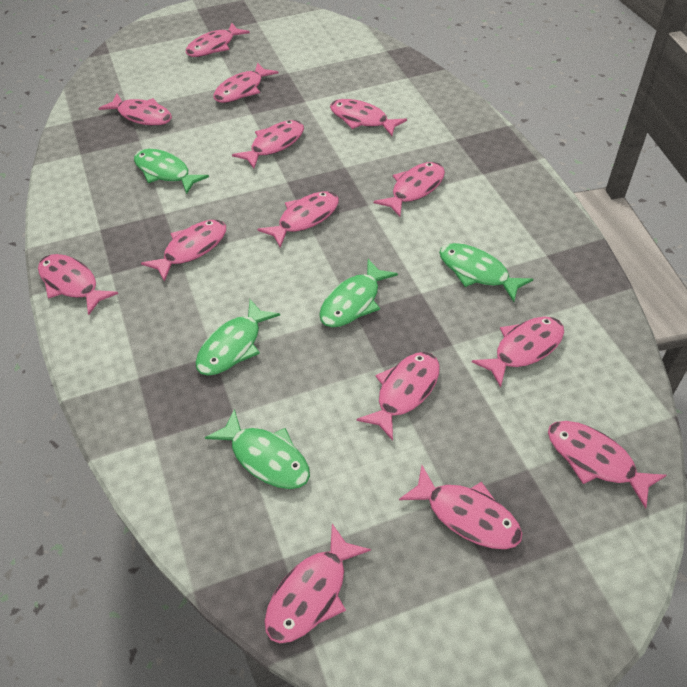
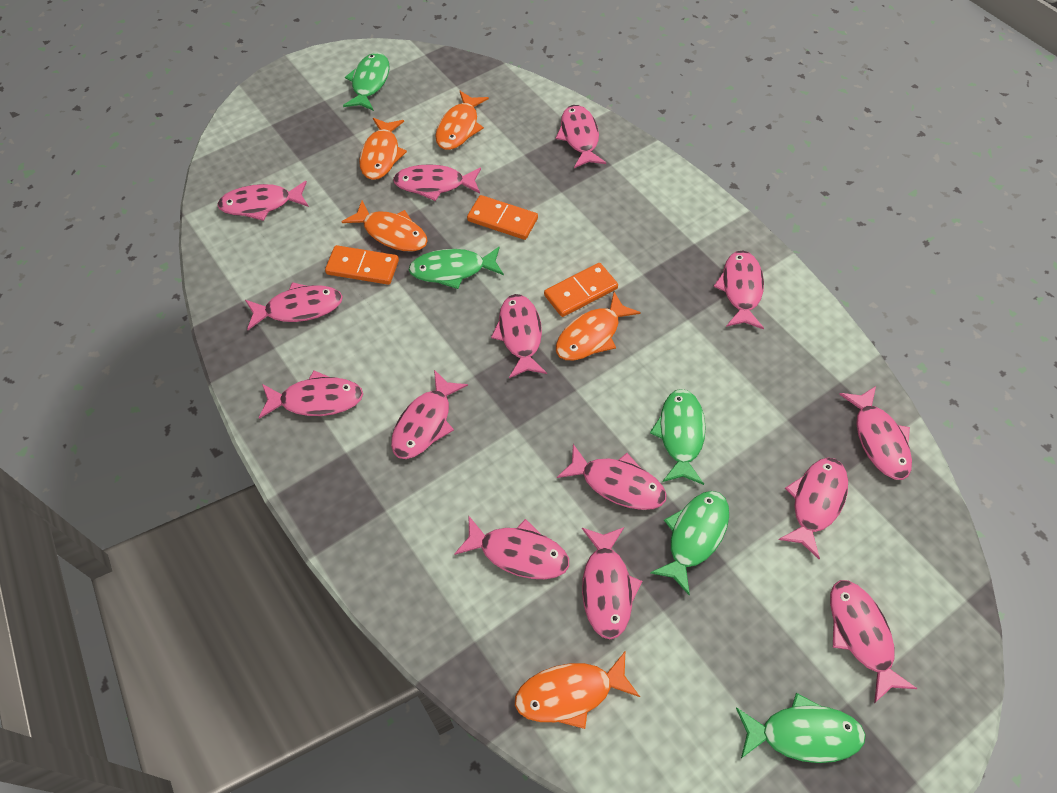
orange domino: 0 -> 3
orange fish: 0 -> 5

